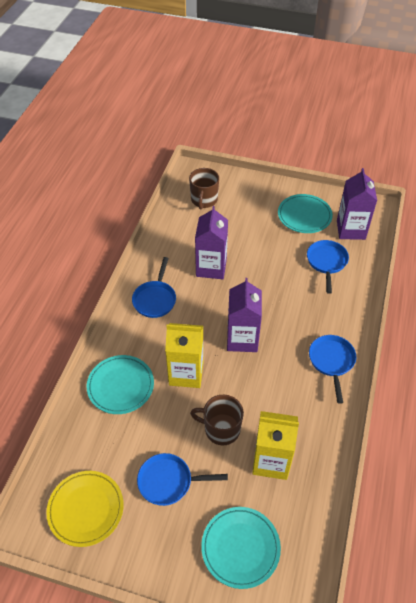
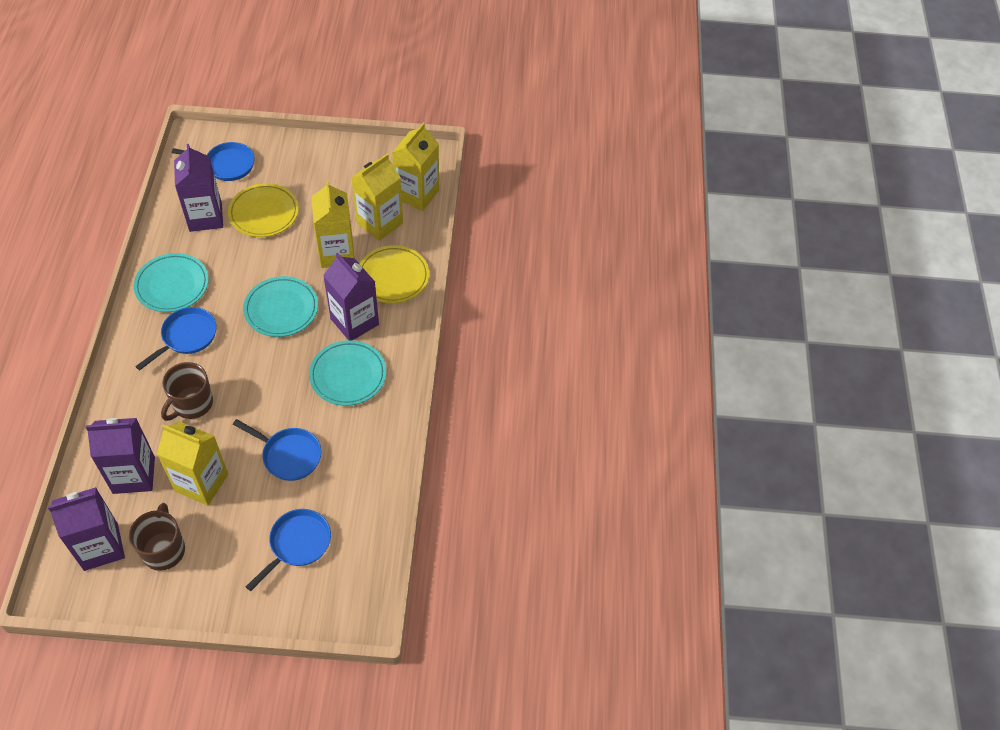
purple carton: 3 -> 4
yellow carton: 2 -> 4
yellow plate: 1 -> 2

